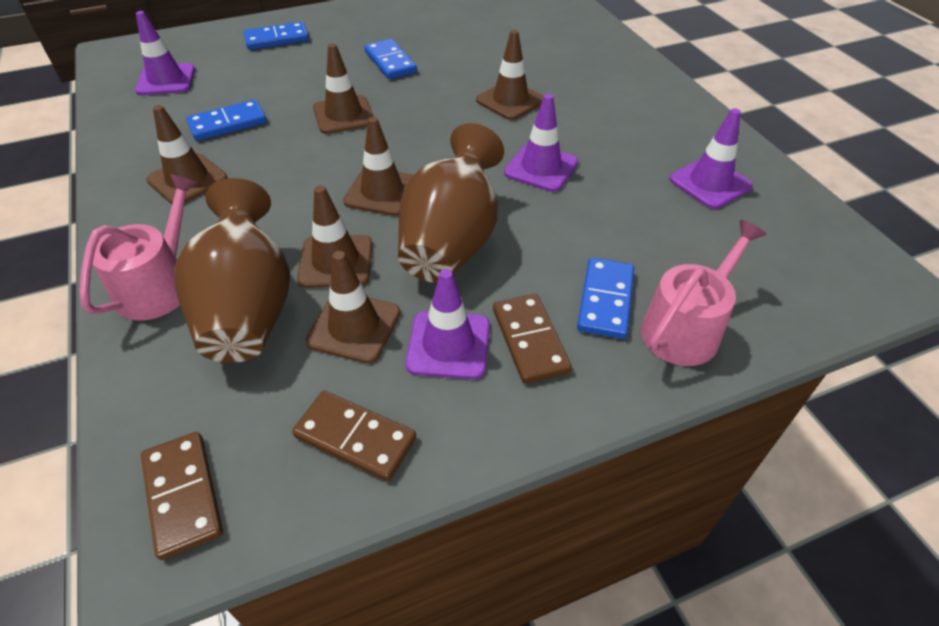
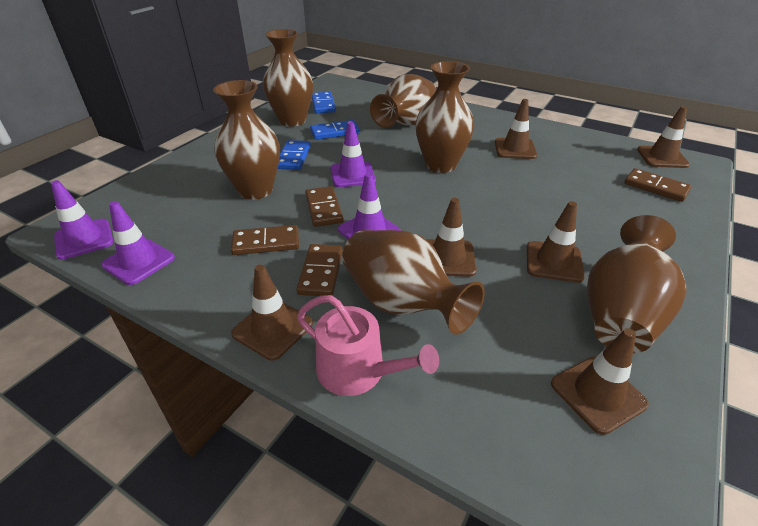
blue domino: 4 -> 3
brown domino: 3 -> 4
brown vase: 2 -> 6
pink watering can: 2 -> 1

